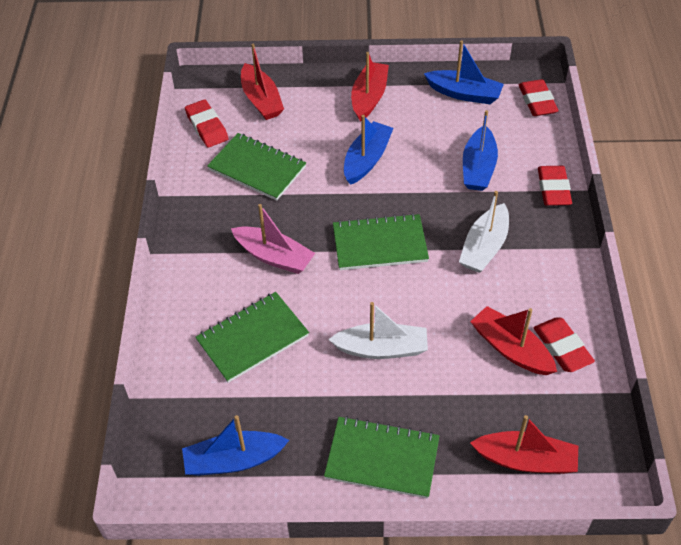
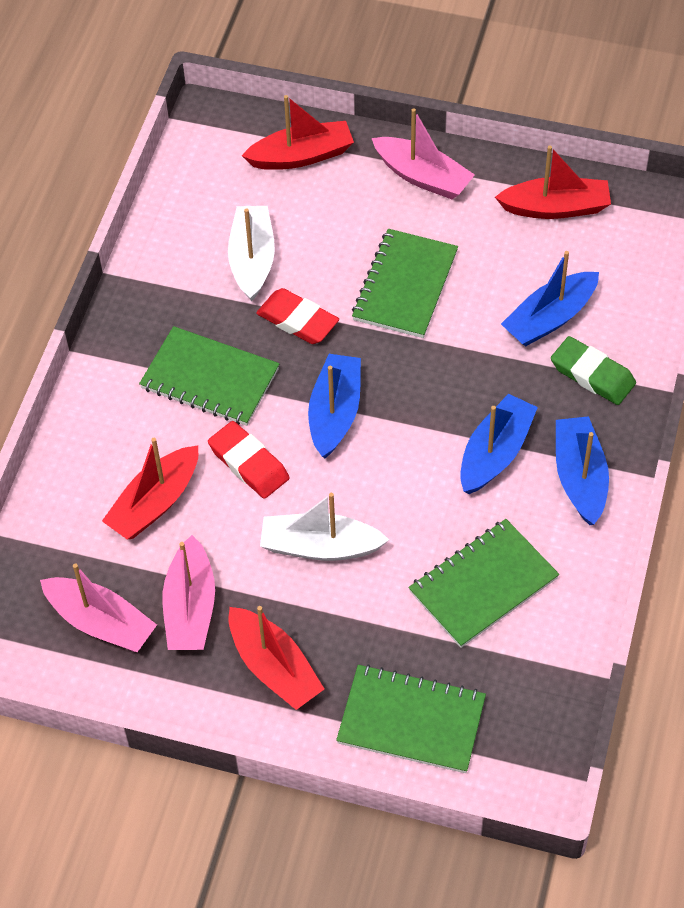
green eraser: 0 -> 1
pink boat: 1 -> 3
red eraser: 4 -> 2

